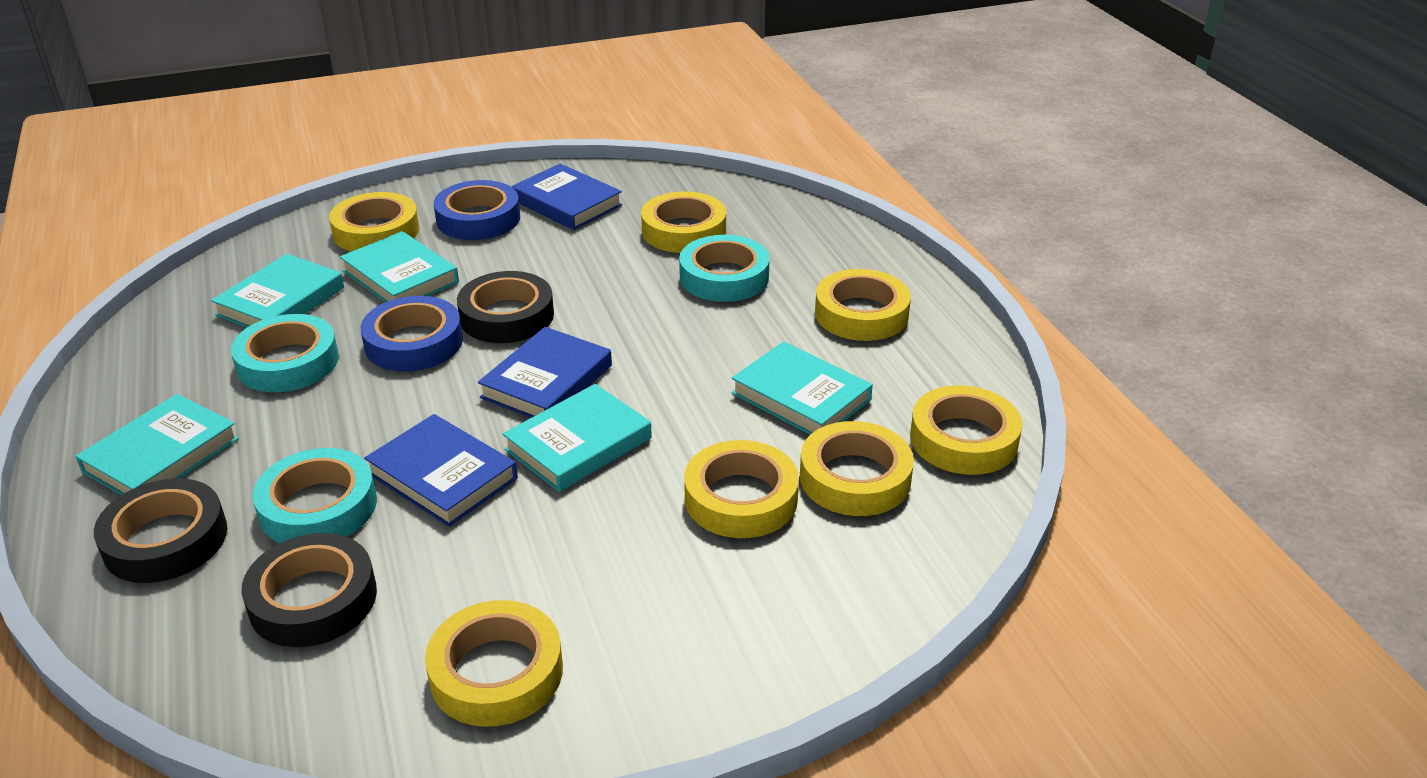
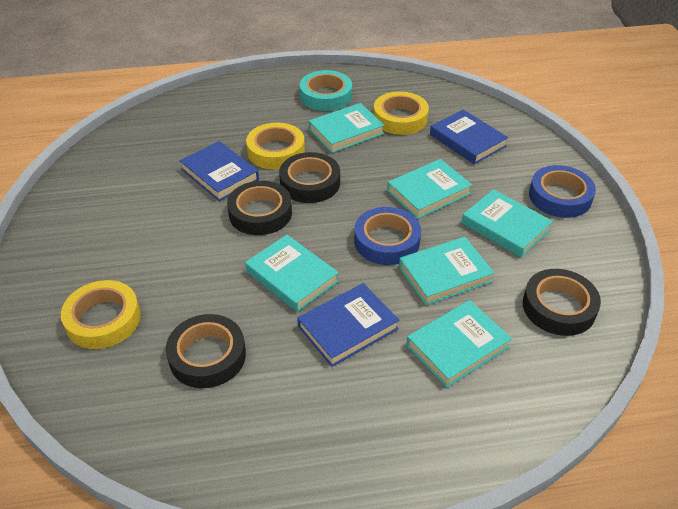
black tape: 3 -> 4
turquoise book: 5 -> 6
turquoise tape: 3 -> 1
yellow tape: 7 -> 3

